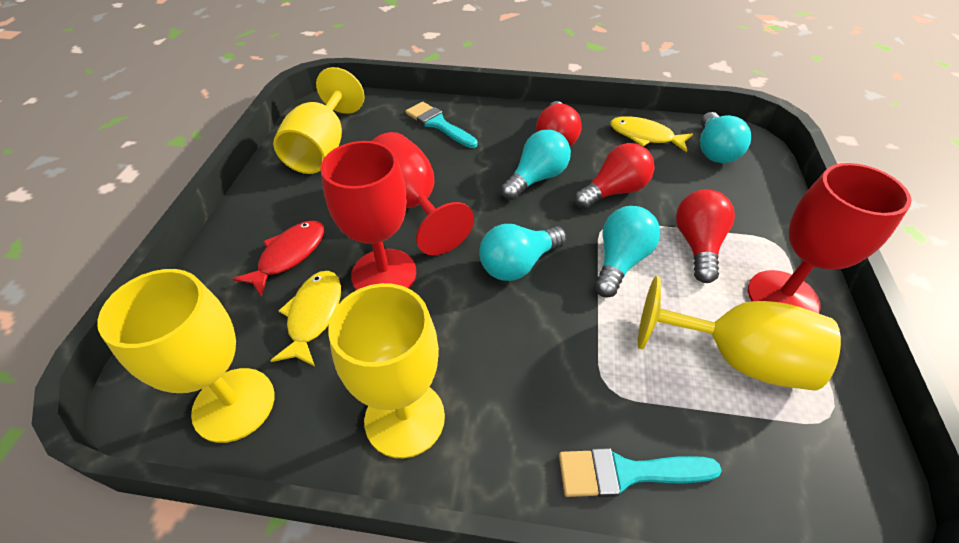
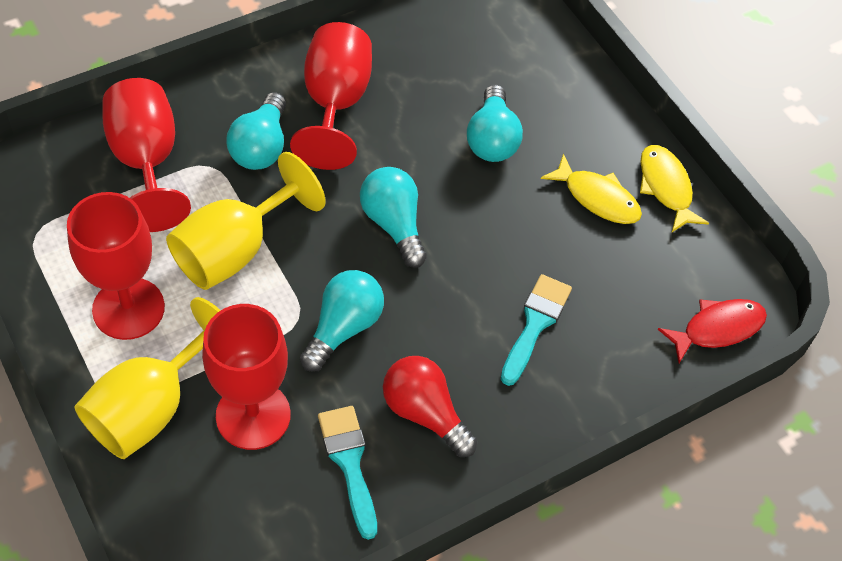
red goblet: 3 -> 4
red light bulb: 3 -> 1
yellow goblet: 4 -> 2

